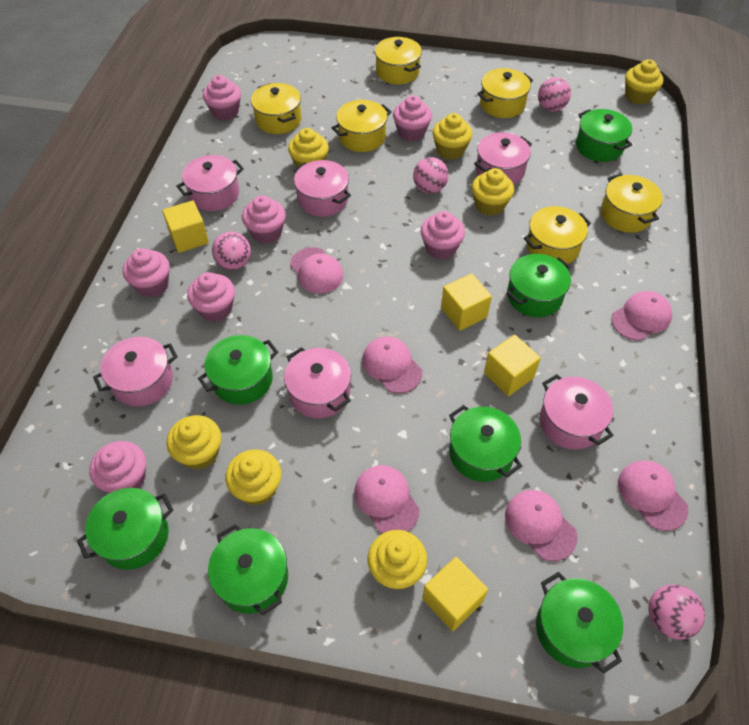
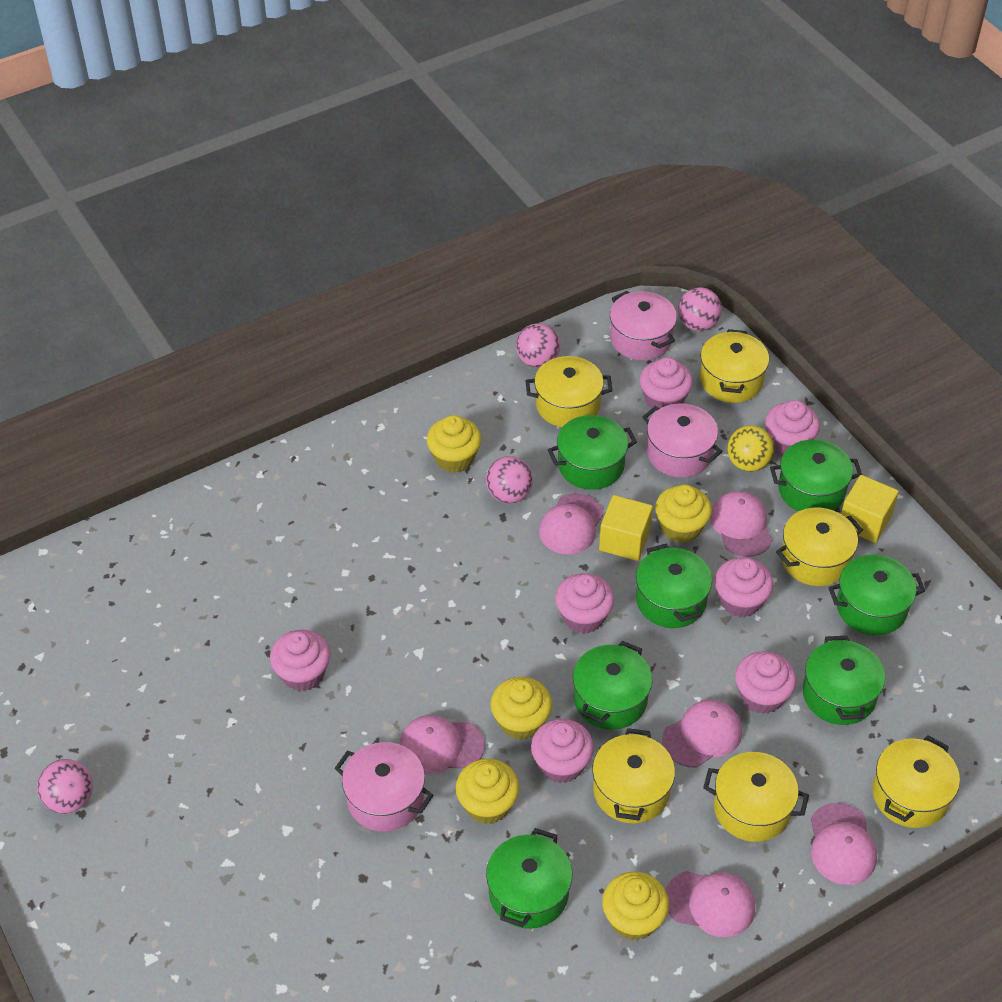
pink pot: 6 -> 3
yellow ball: 0 -> 1
yellow cube: 4 -> 2
yellow cupcake: 7 -> 5

